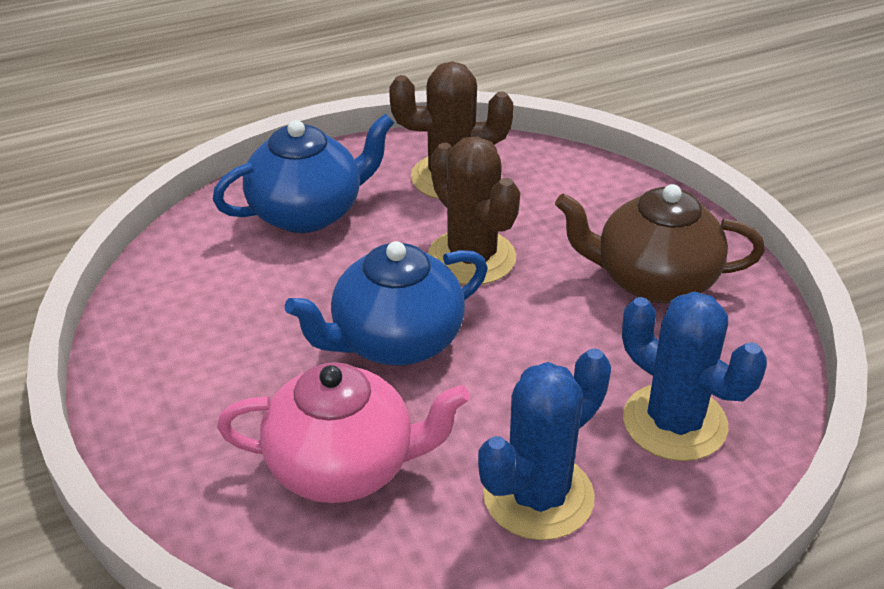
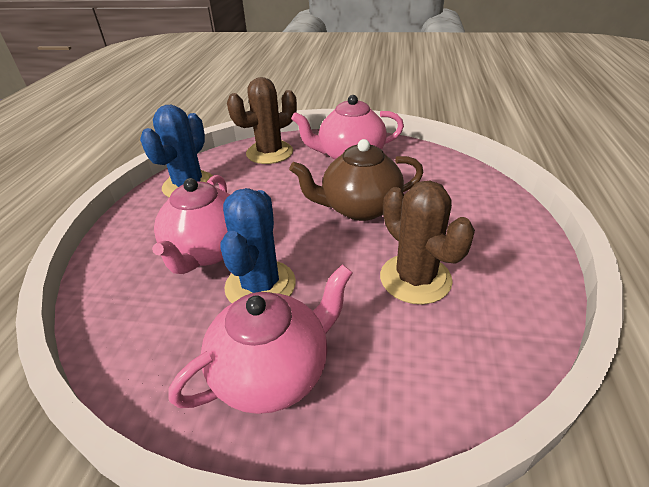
blue teapot: 2 -> 0
pink teapot: 1 -> 3

